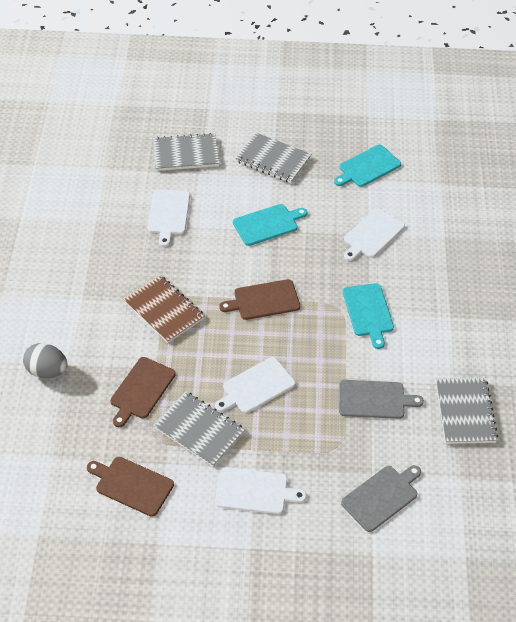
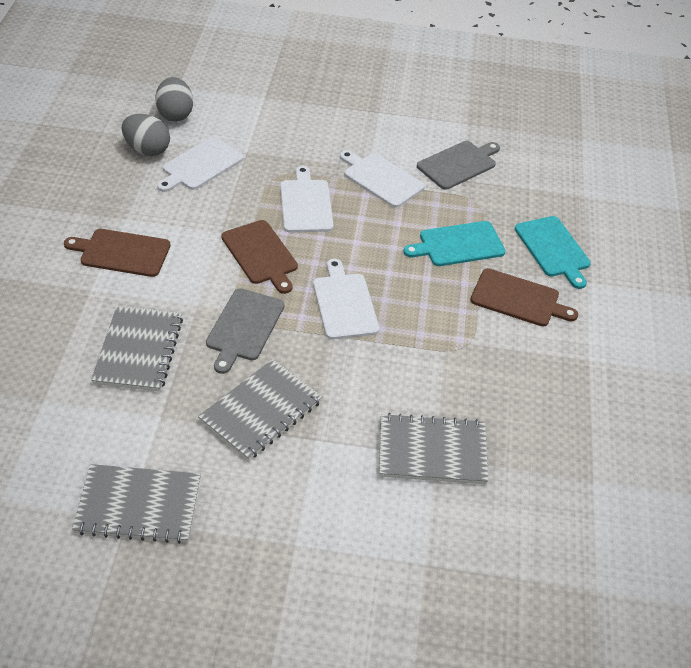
brown notebook: 1 -> 0
grey egg: 1 -> 2
turquoise cutting board: 3 -> 2

